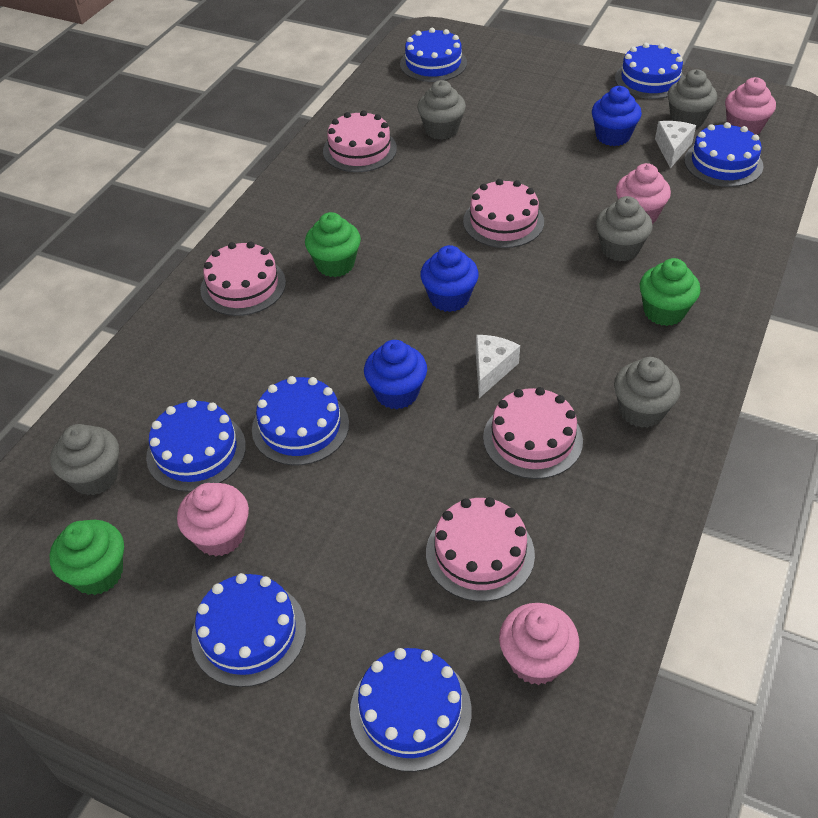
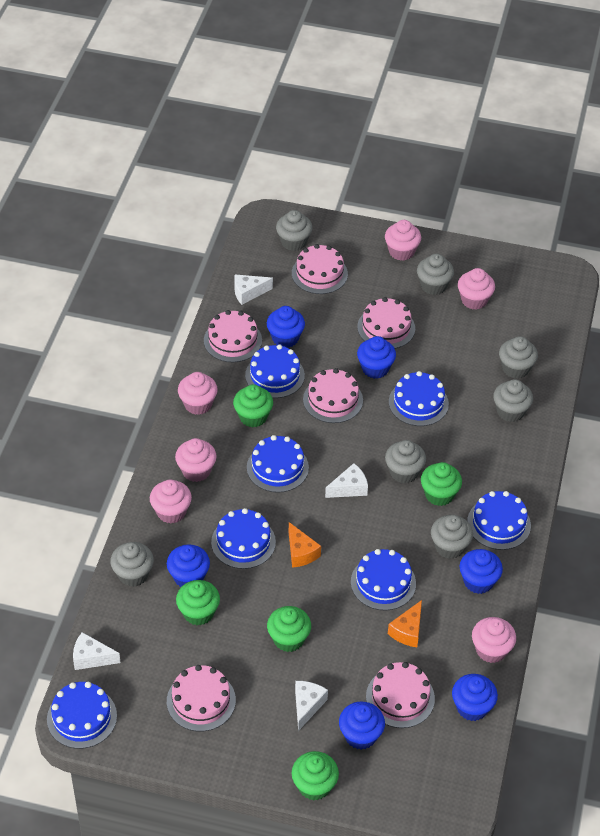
blue cupcake: 3 -> 6
green cupcake: 3 -> 5
grey cupcake: 5 -> 7
orange cheese: 0 -> 2
pink cake: 5 -> 6
pink cupcake: 4 -> 6
white cheese: 2 -> 4

